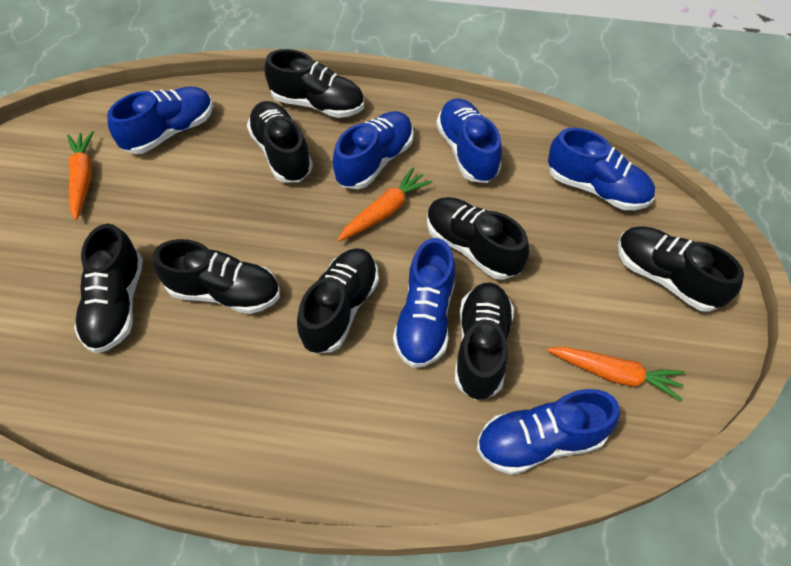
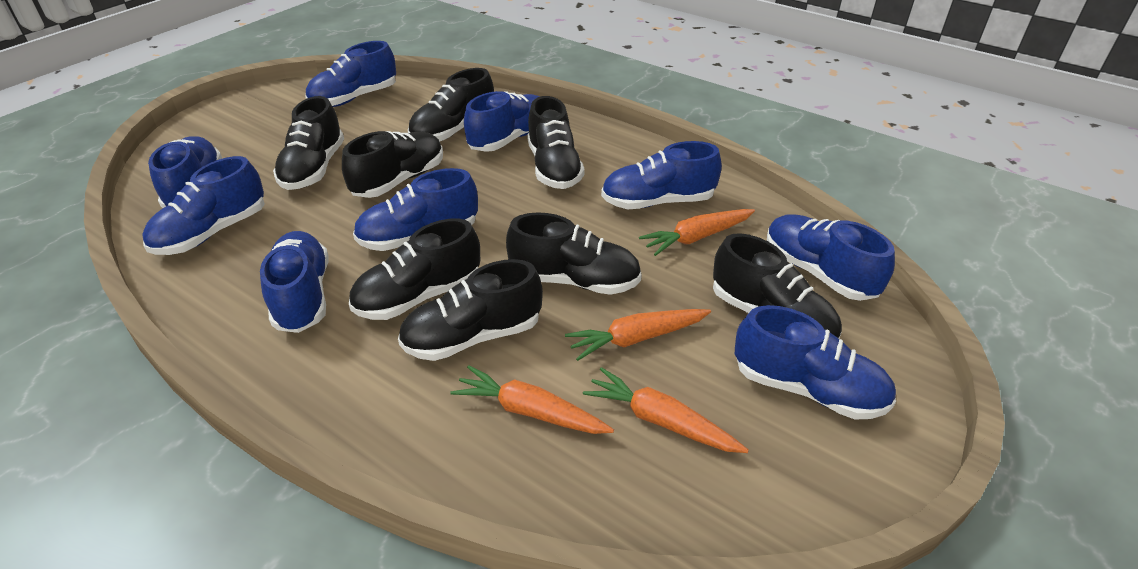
blue shoe: 6 -> 9
orange carrot: 3 -> 4

